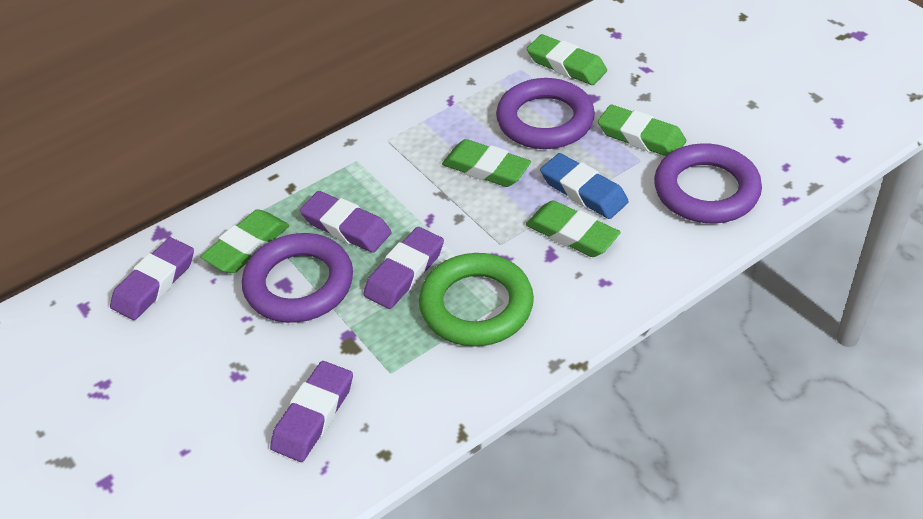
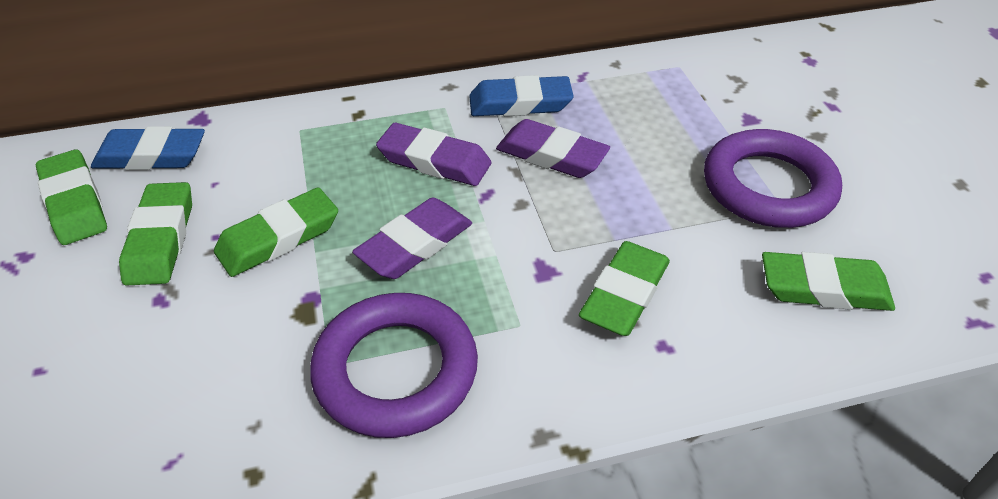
blue eraser: 1 -> 2
green ring: 1 -> 0
purple eraser: 4 -> 3
purple ring: 3 -> 2

